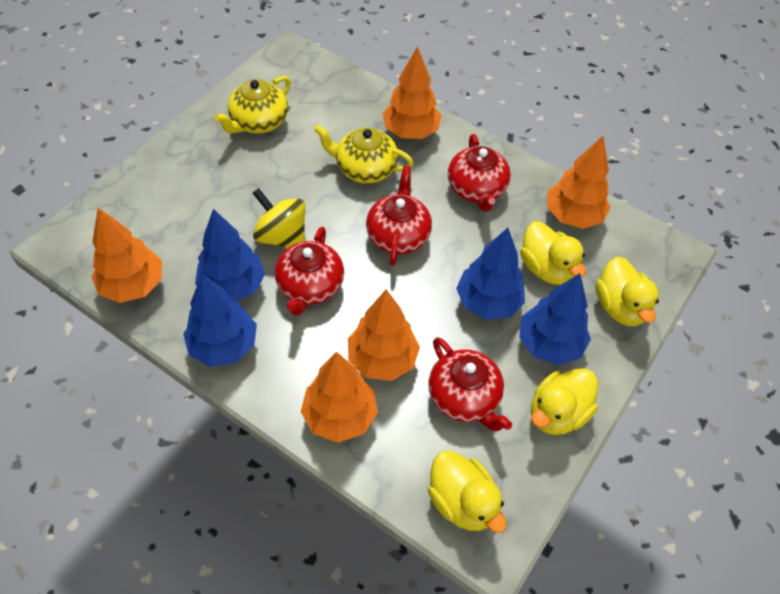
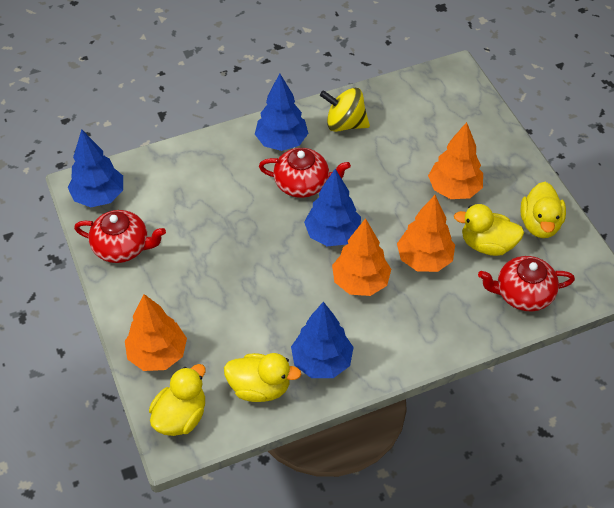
orange tree: 5 -> 4
red teapot: 4 -> 3
yellow teapot: 2 -> 0

